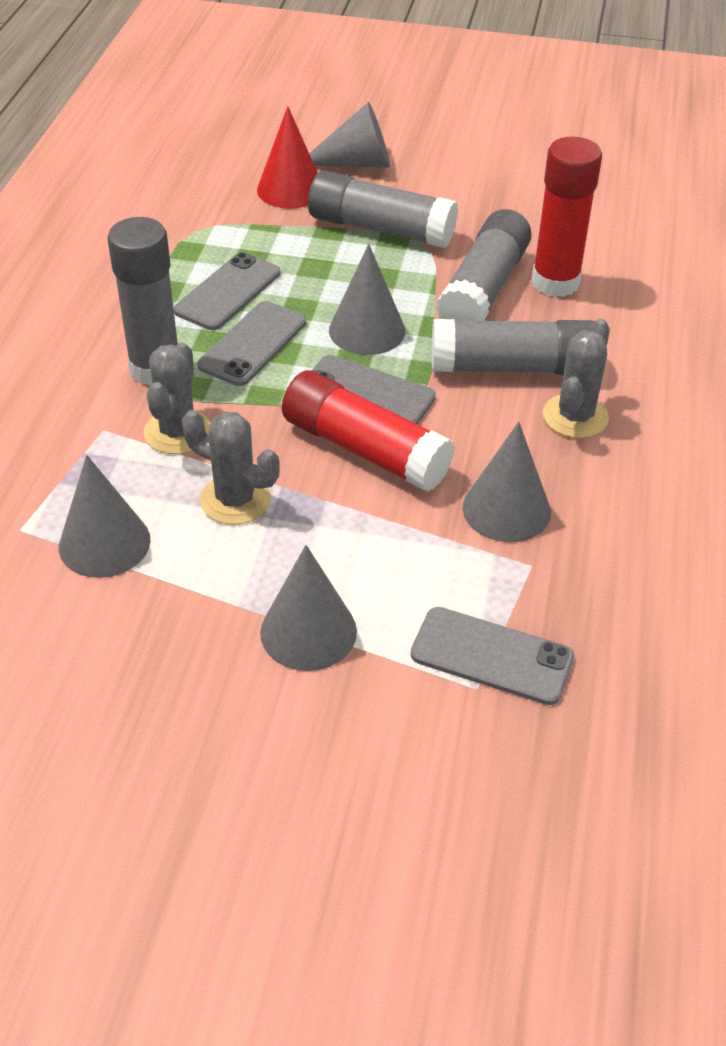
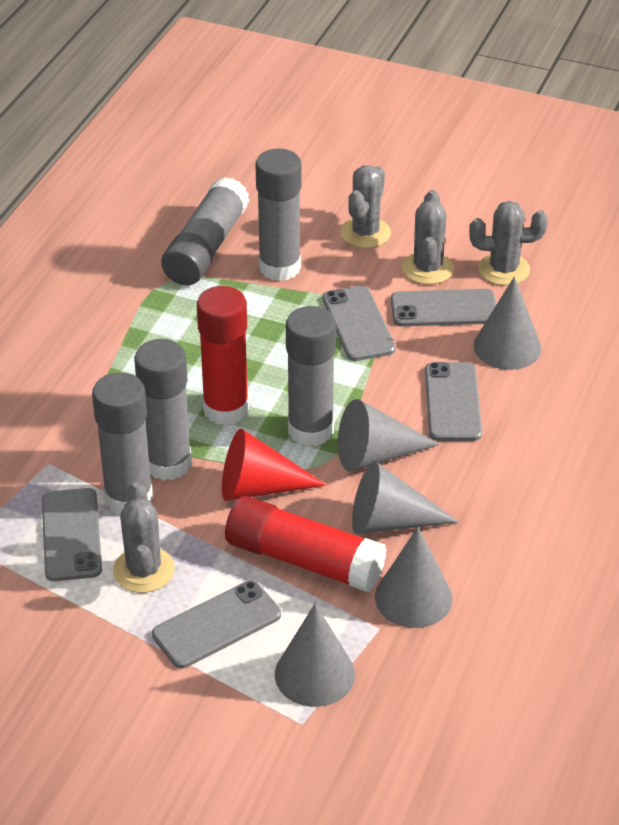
grey cactus: 3 -> 4
grey glue stick: 4 -> 5
grey phone: 4 -> 5

